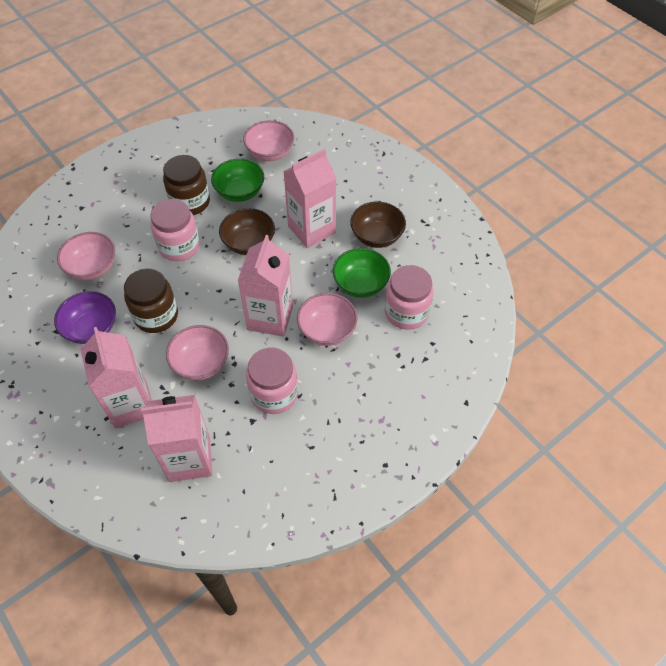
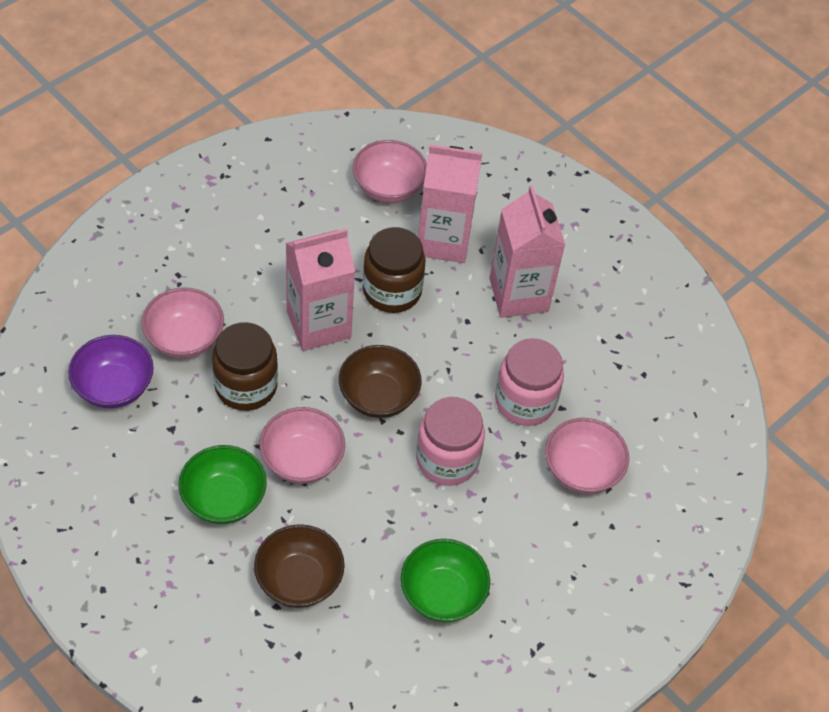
pink carton: 4 -> 3
pink jar: 3 -> 2

